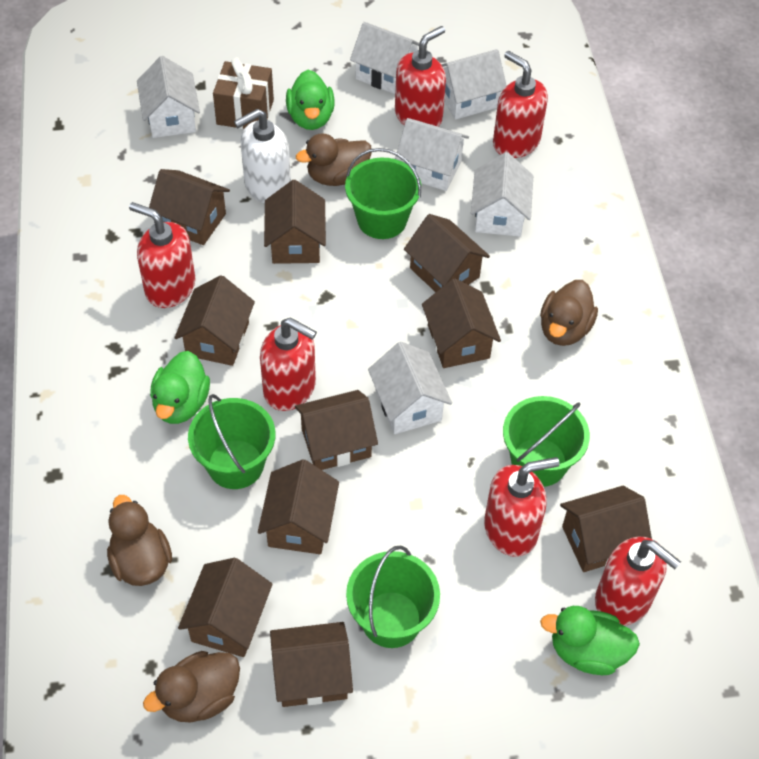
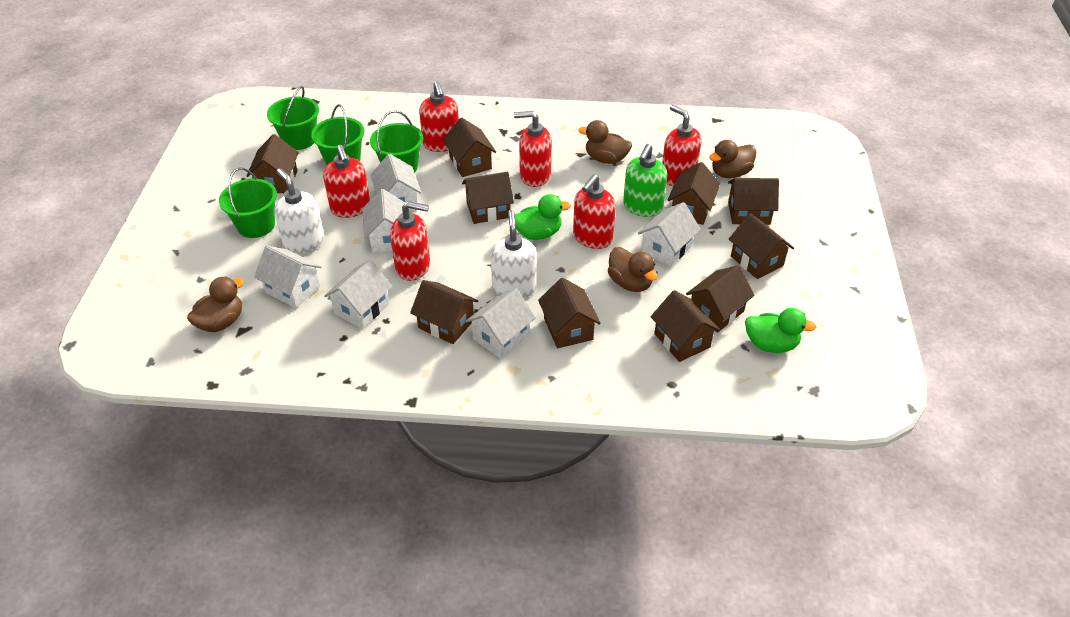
brown gift: 1 -> 0
green duck: 3 -> 2
green soap dispenser: 0 -> 1
white soap dispenser: 1 -> 2

